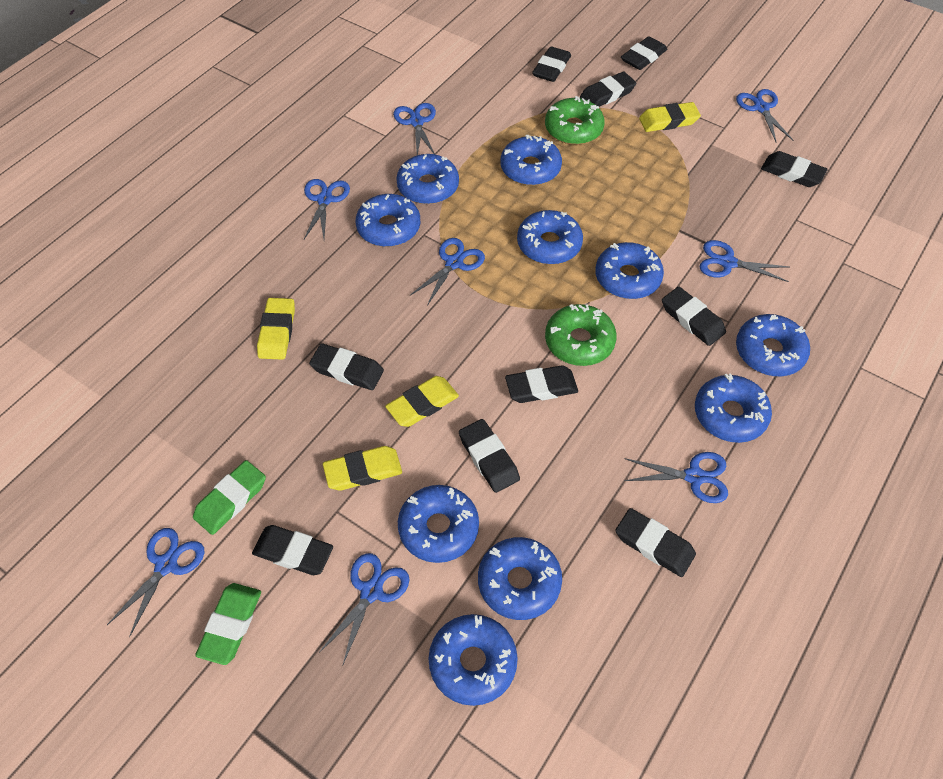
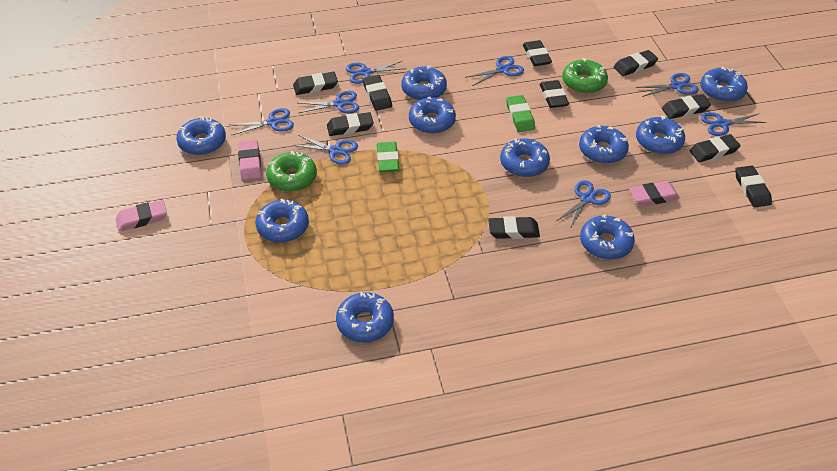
pink eraser: 0 -> 3
yellow eraser: 4 -> 0

